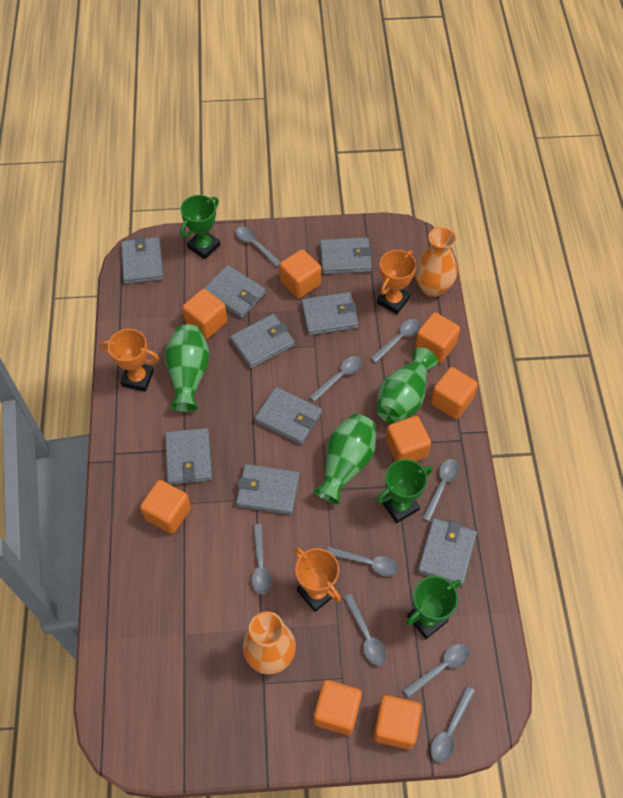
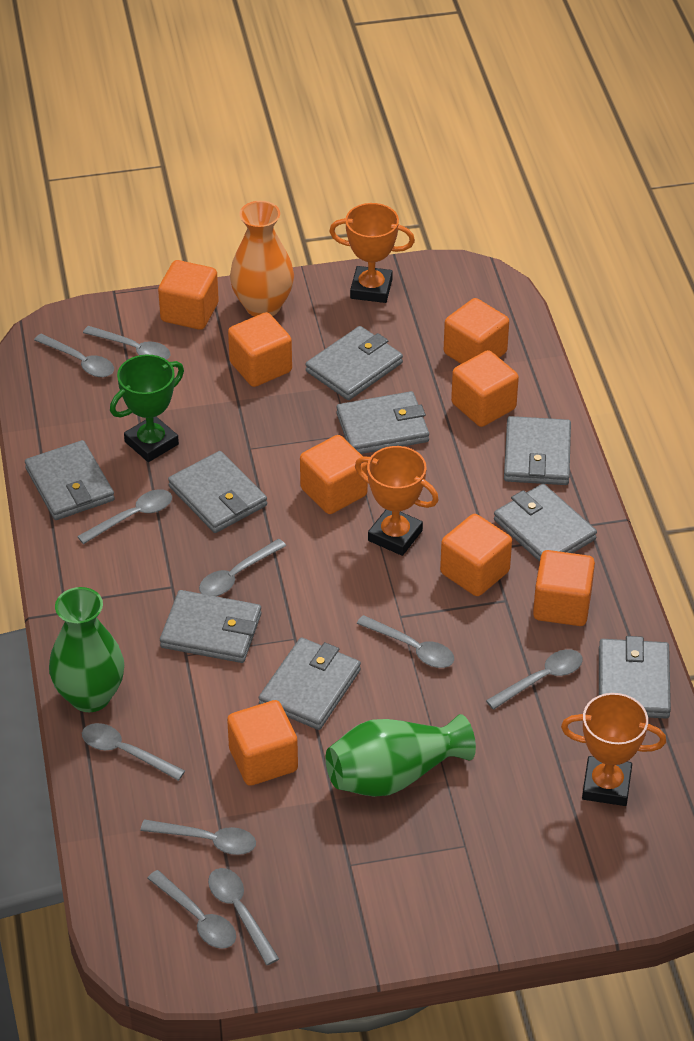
green trophy: 3 -> 1
green vase: 3 -> 2
grey spoon: 9 -> 10
orange vase: 2 -> 1

